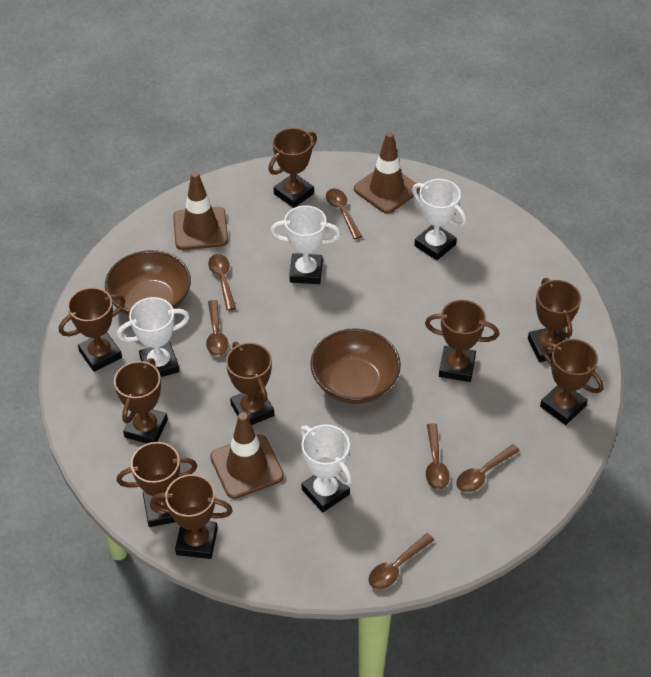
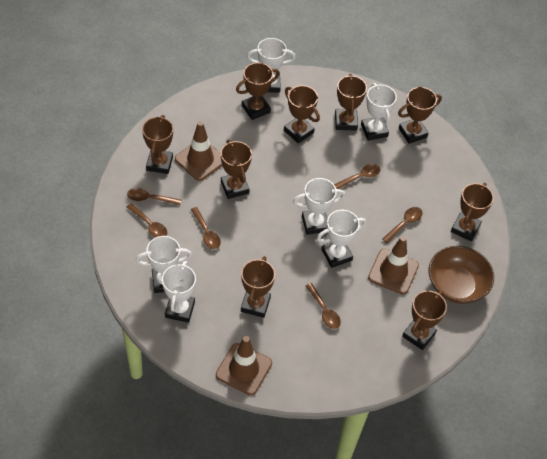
brown bowl: 2 -> 1
white trophy: 4 -> 6

